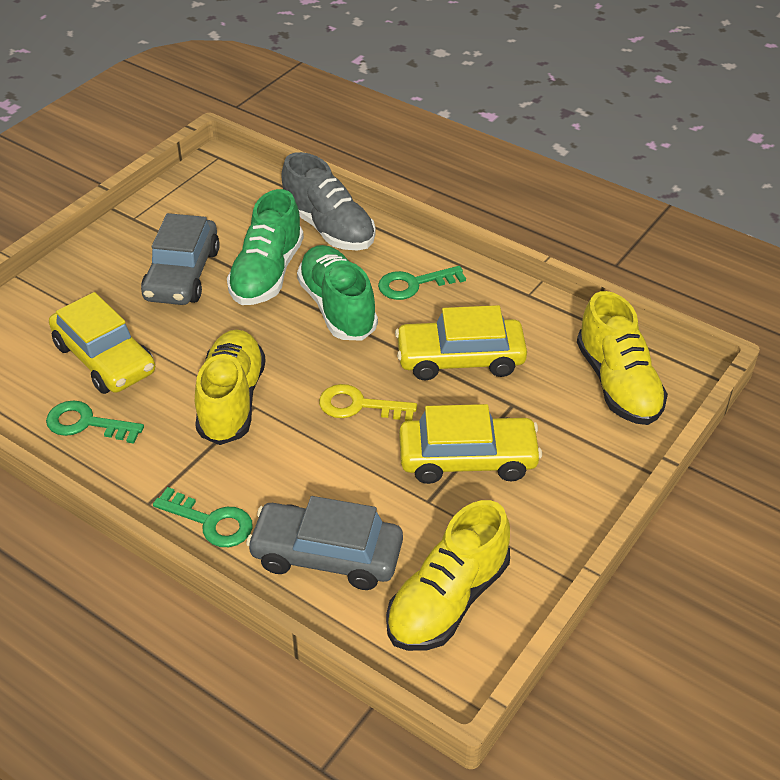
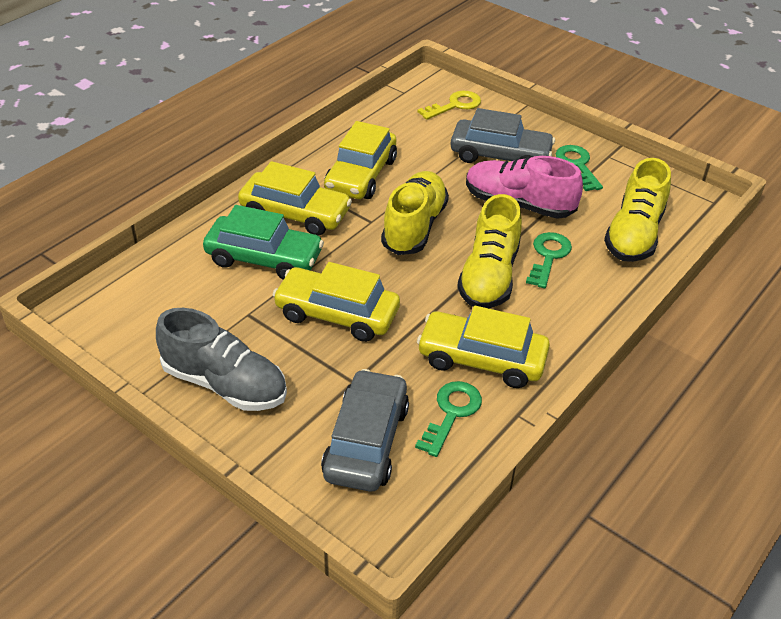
green car: 0 -> 1
green shoe: 2 -> 0
pink shoe: 0 -> 1
yellow car: 3 -> 4

